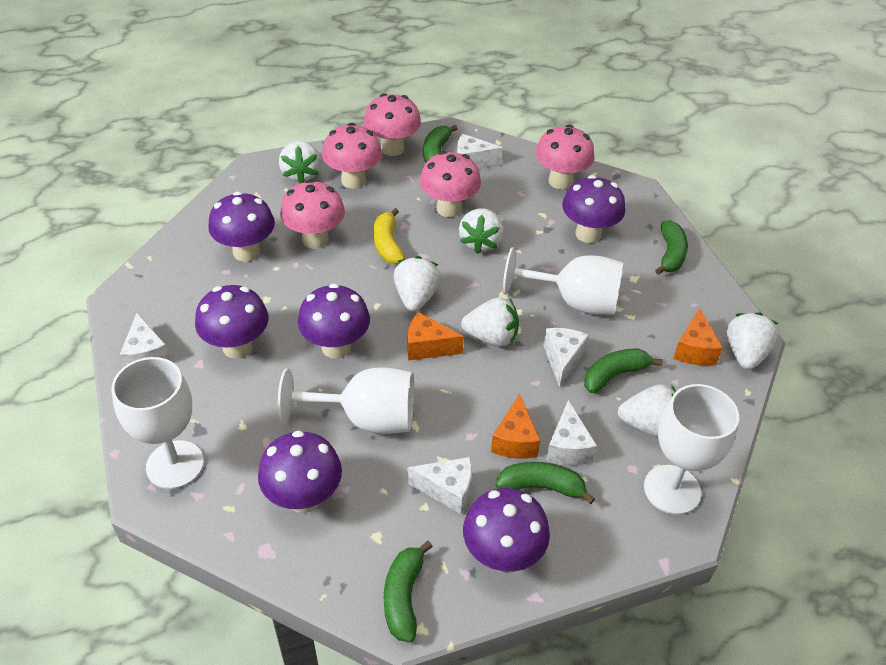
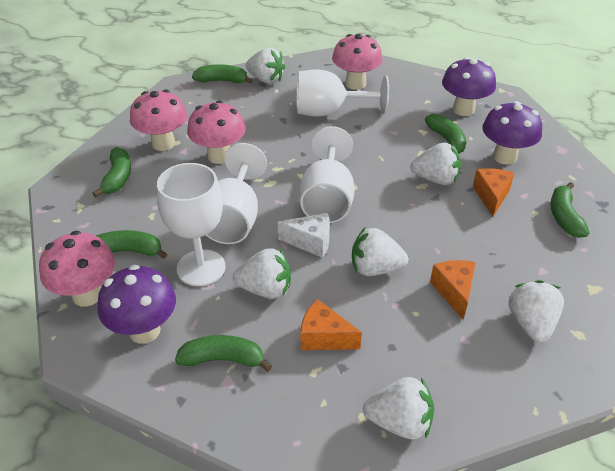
green banana: 5 -> 6
pink mushroom: 5 -> 4
purple mushroom: 6 -> 3
white cheese: 5 -> 1
yellow banana: 1 -> 0

